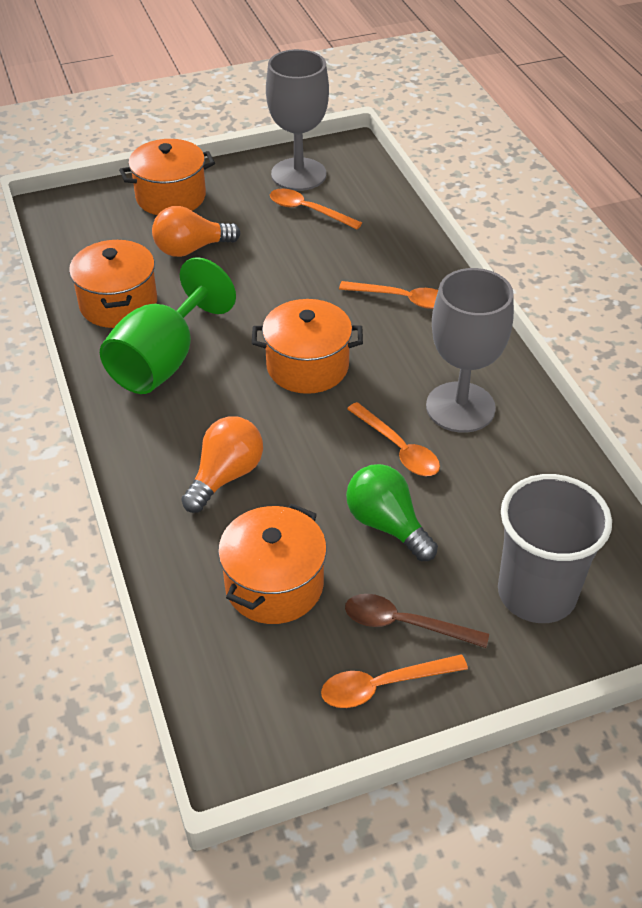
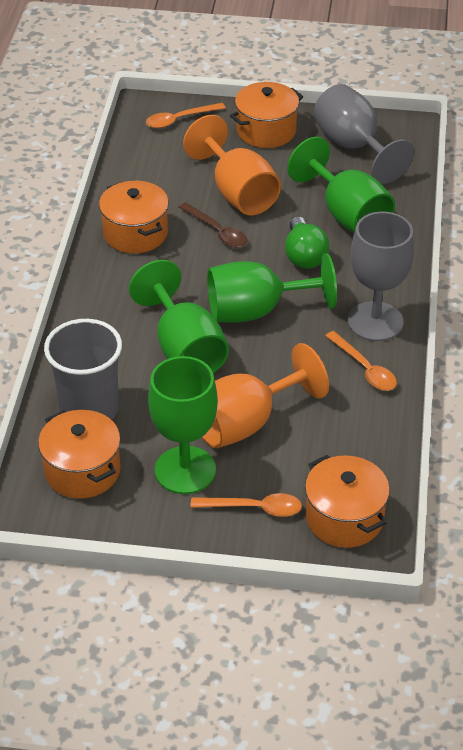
green goblet: 1 -> 4
orange goblet: 0 -> 2
orange light bulb: 2 -> 0
orange spoon: 4 -> 3

